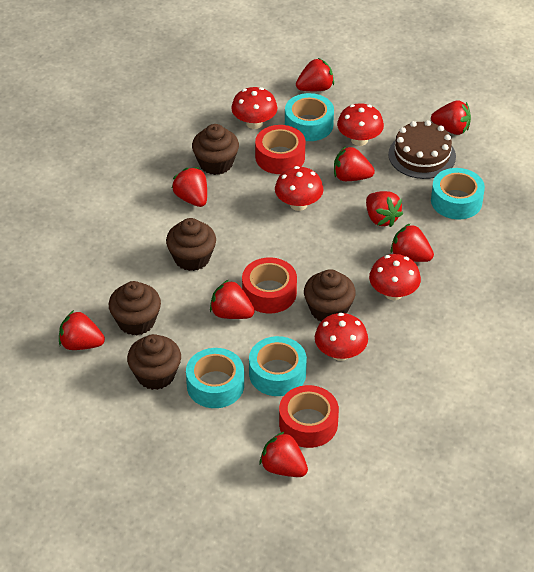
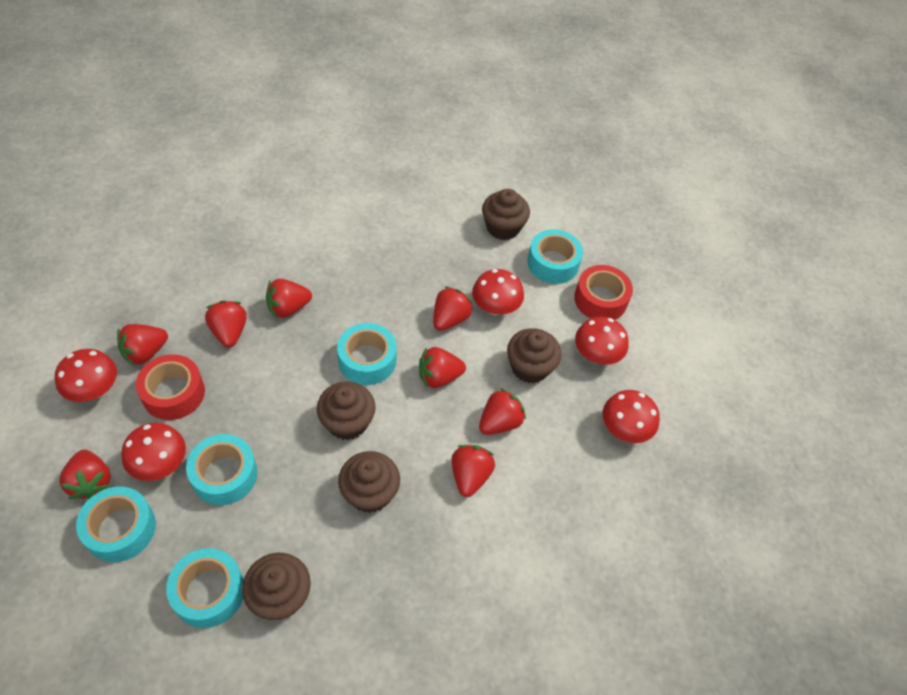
brown cake: 1 -> 0
red strawberry: 9 -> 8
red tape: 3 -> 2
turquoise tape: 4 -> 5

